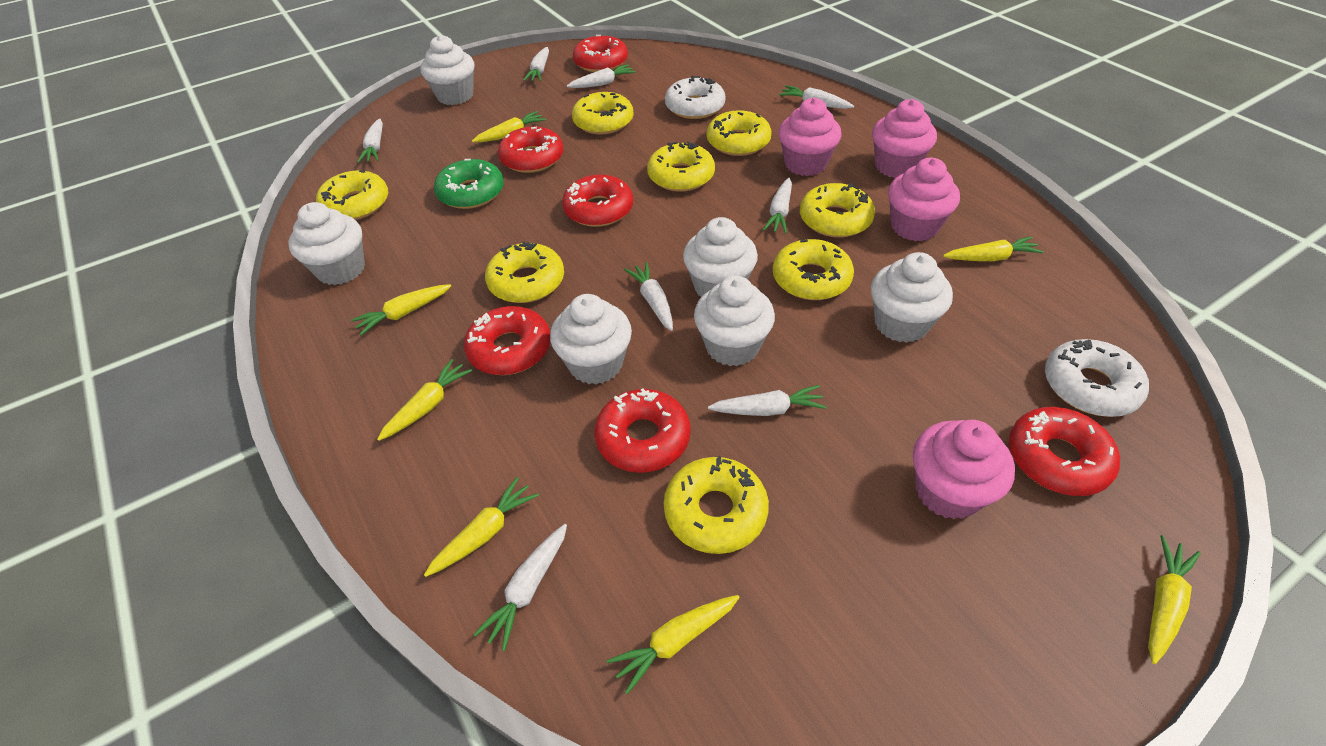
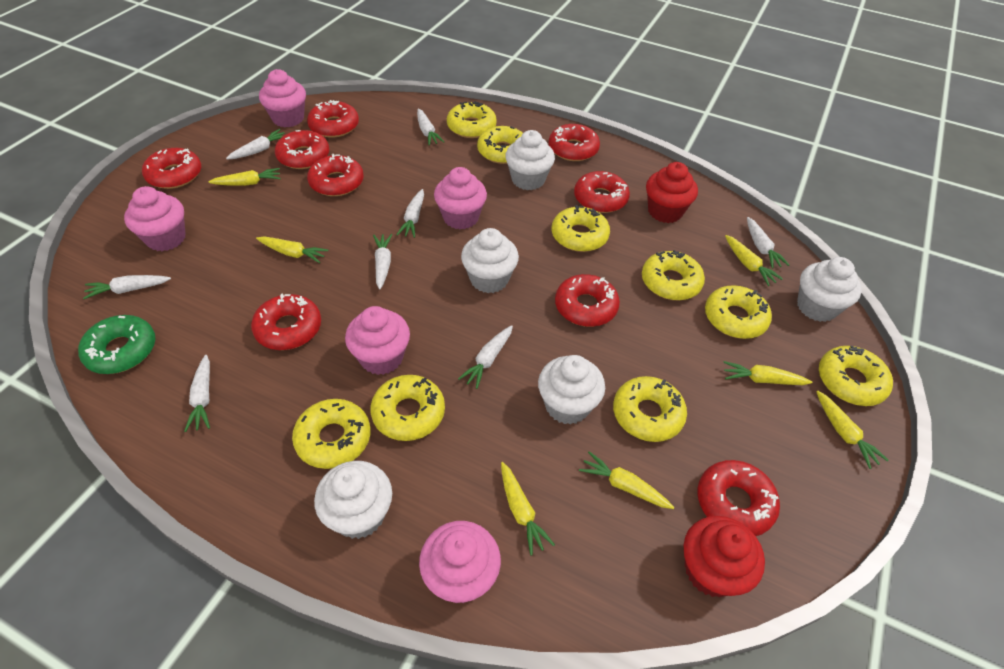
pink cupcake: 4 -> 5
red cupcake: 0 -> 2
red donut: 6 -> 9
white cupcake: 6 -> 5
white donut: 2 -> 0
yellow donut: 8 -> 9

